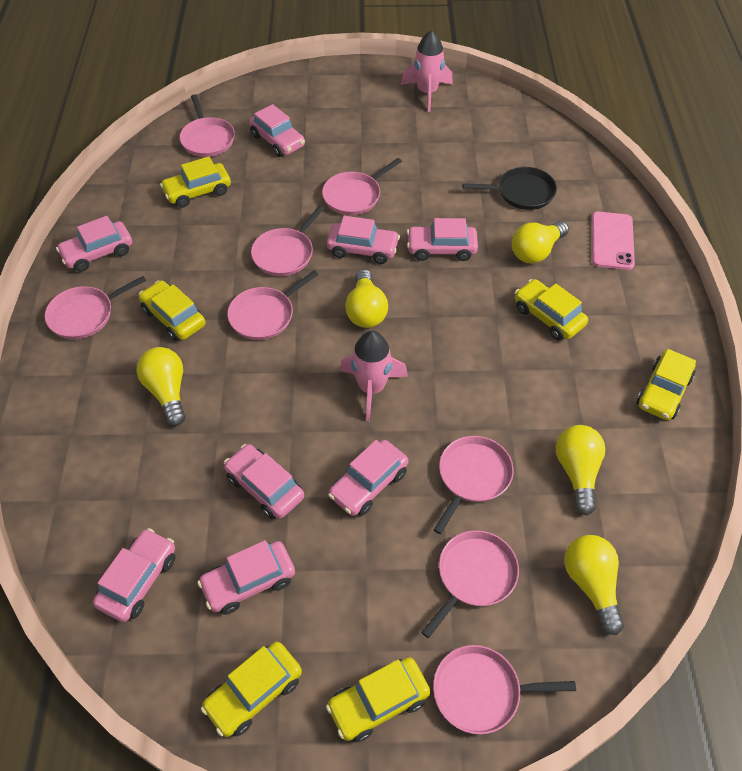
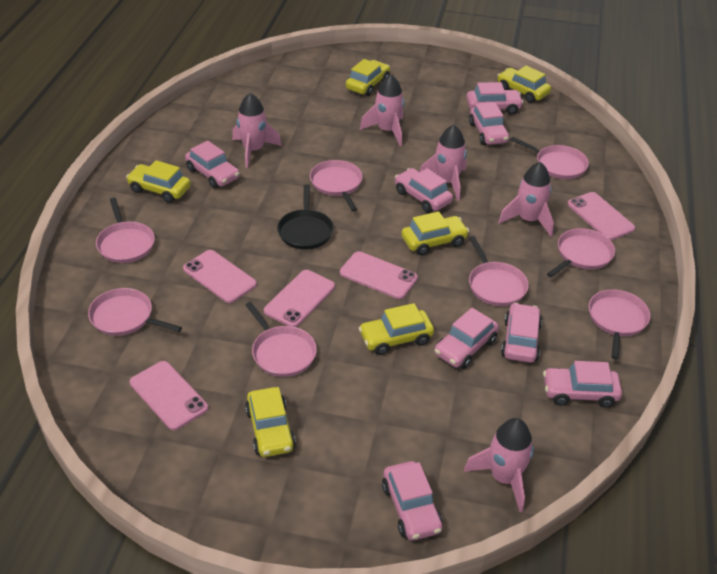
pink phone: 1 -> 5
pink rocket: 2 -> 5
yellow light bulb: 5 -> 0

